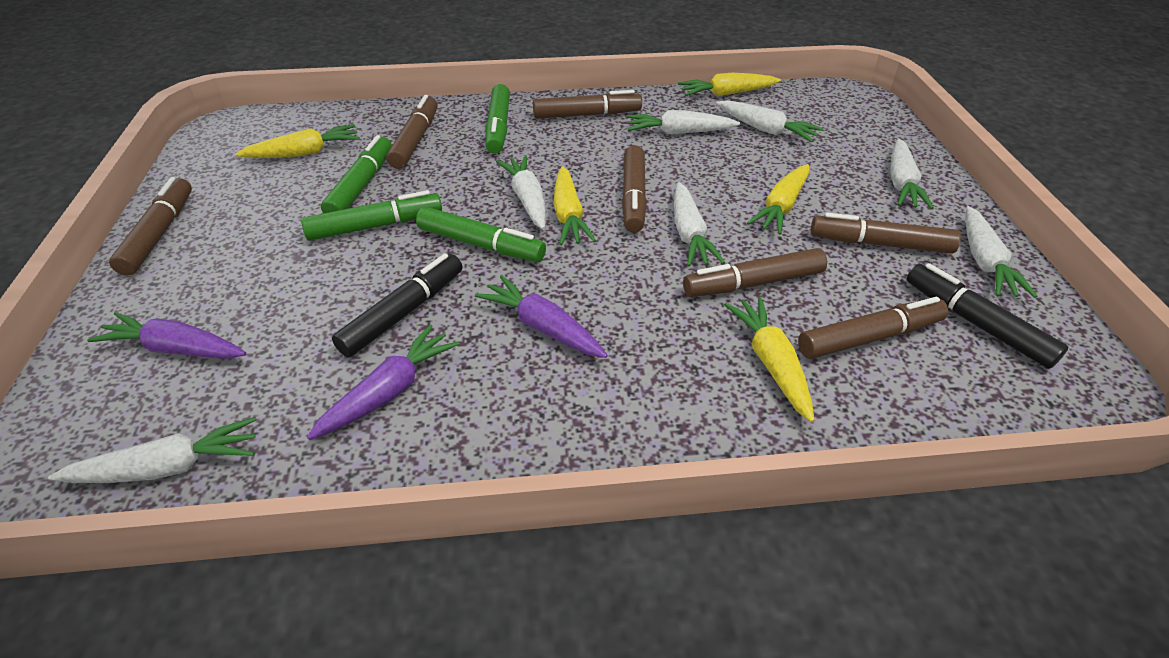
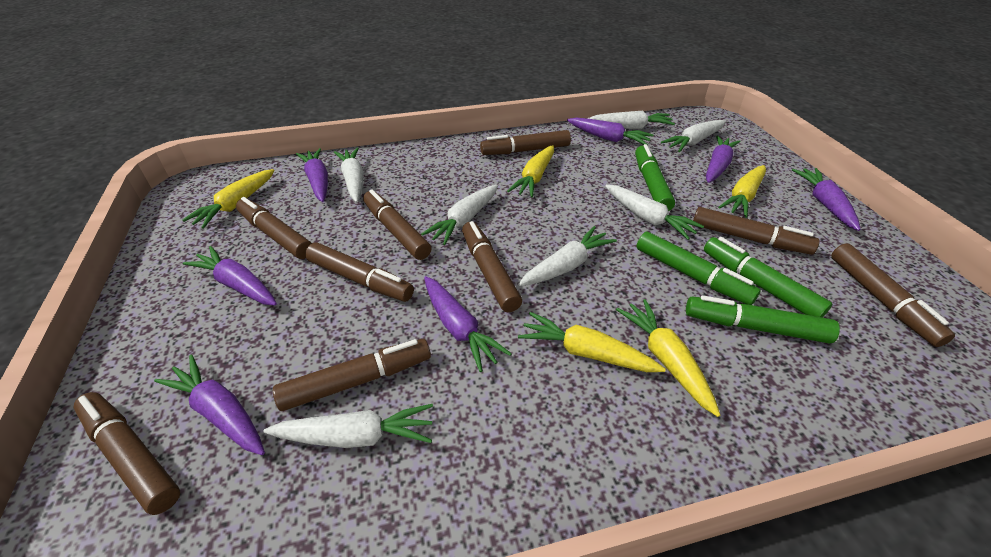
black marker: 2 -> 0
brown marker: 7 -> 9
purple carrot: 3 -> 7

